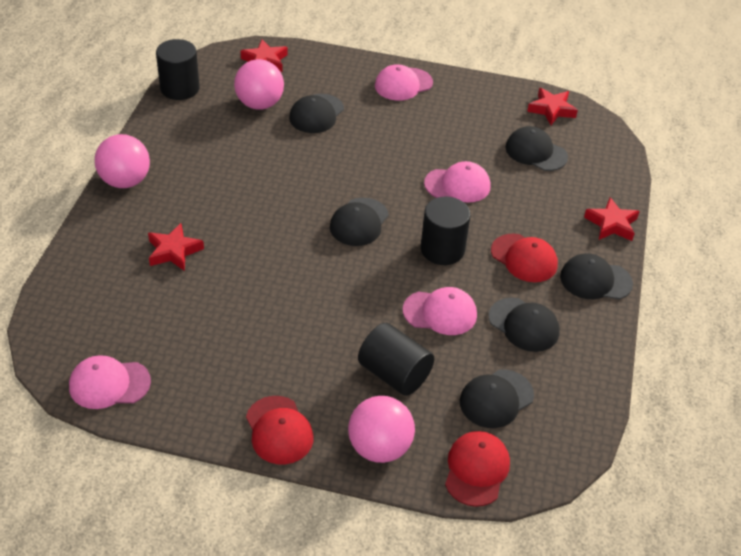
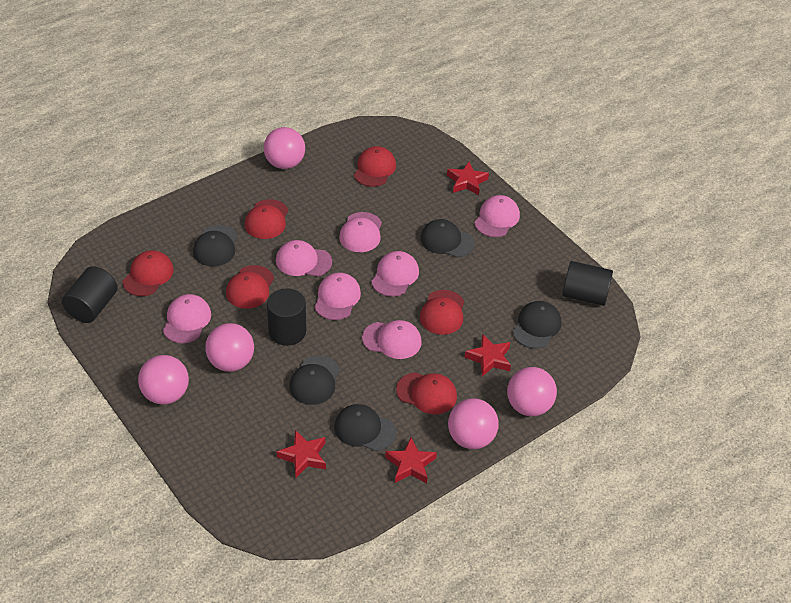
black cap: 6 -> 5
pink ball: 3 -> 5
pink cap: 4 -> 7
red cap: 3 -> 6

